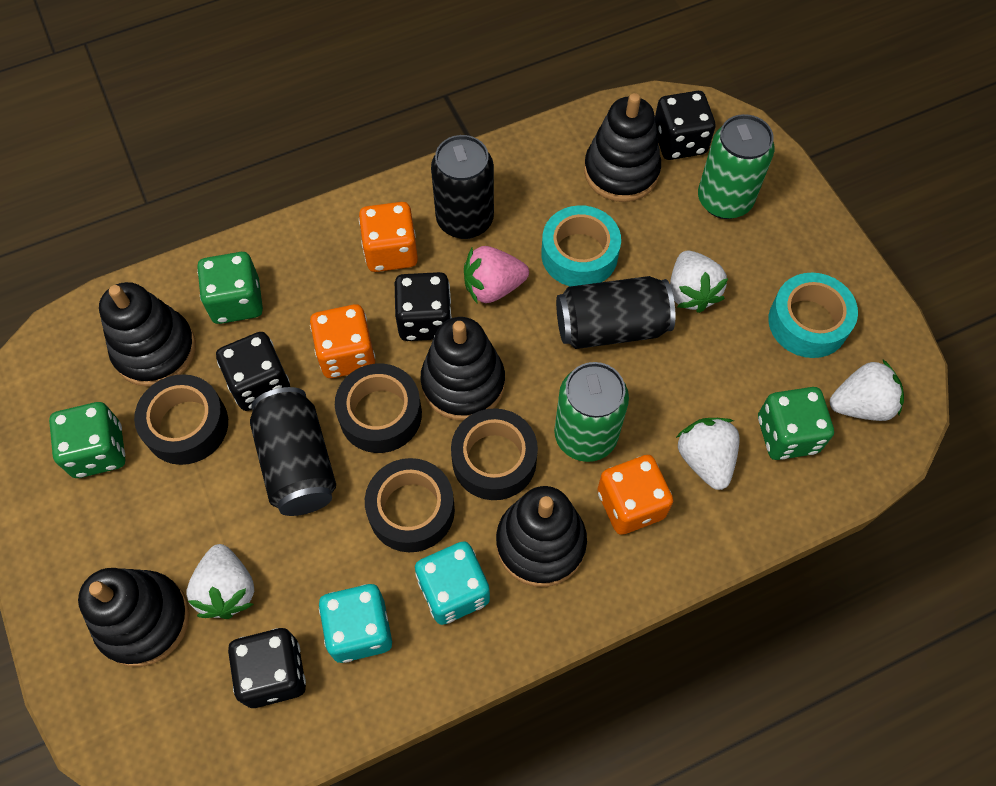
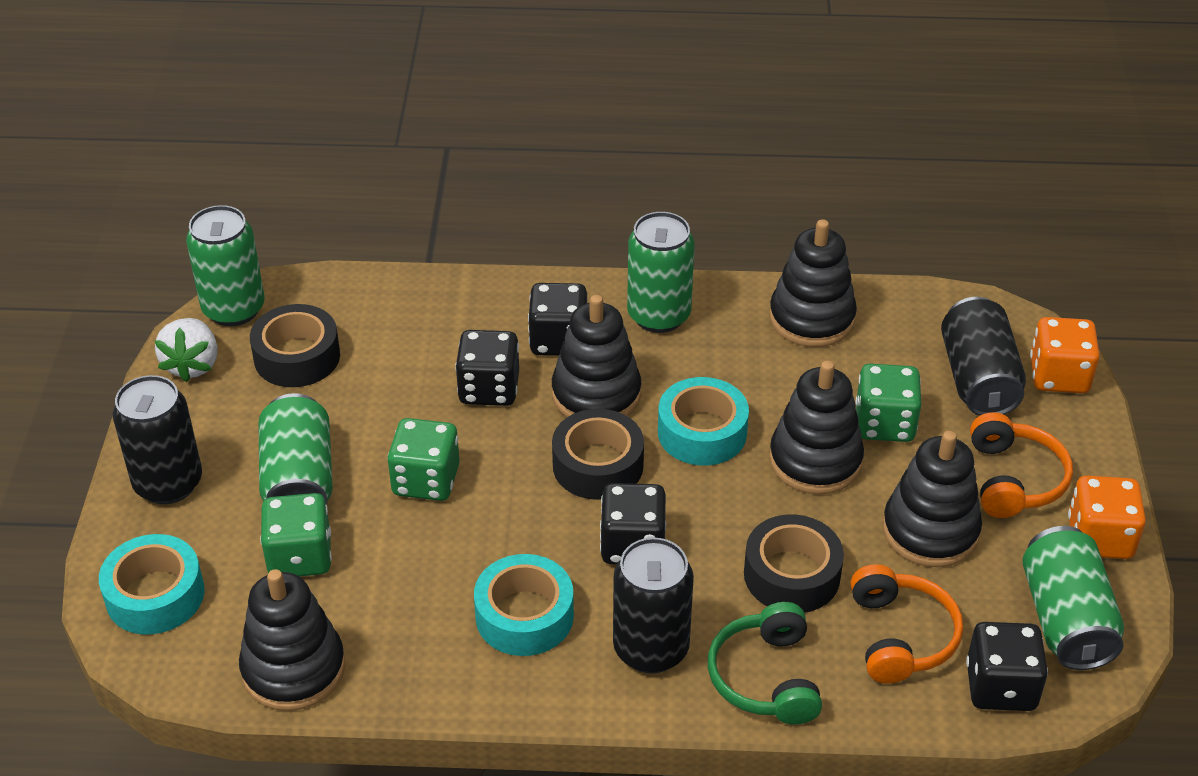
black tape: 4 -> 3
green can: 2 -> 4
green headphones: 0 -> 1
orange dice: 3 -> 2
orange headphones: 0 -> 2
pink strawberry: 1 -> 0
turquoise dice: 2 -> 0
turquoise tape: 2 -> 3
white strawberry: 4 -> 1

